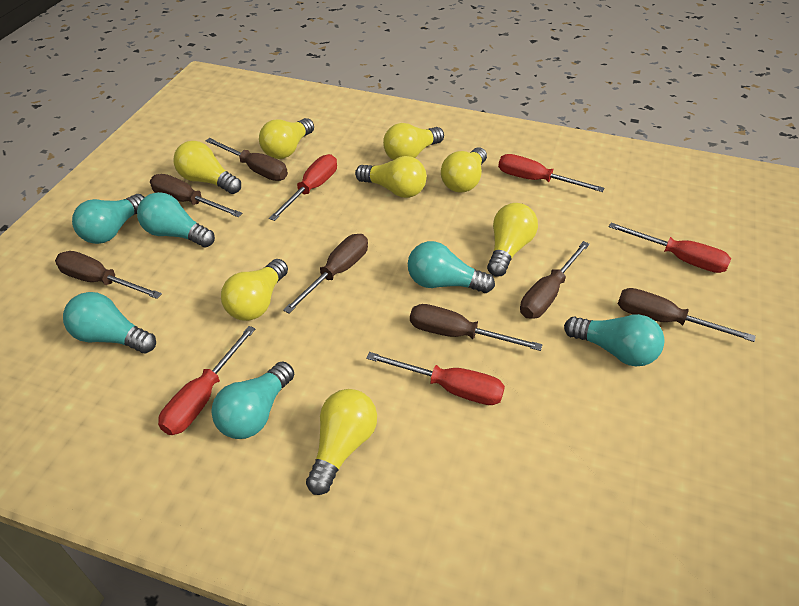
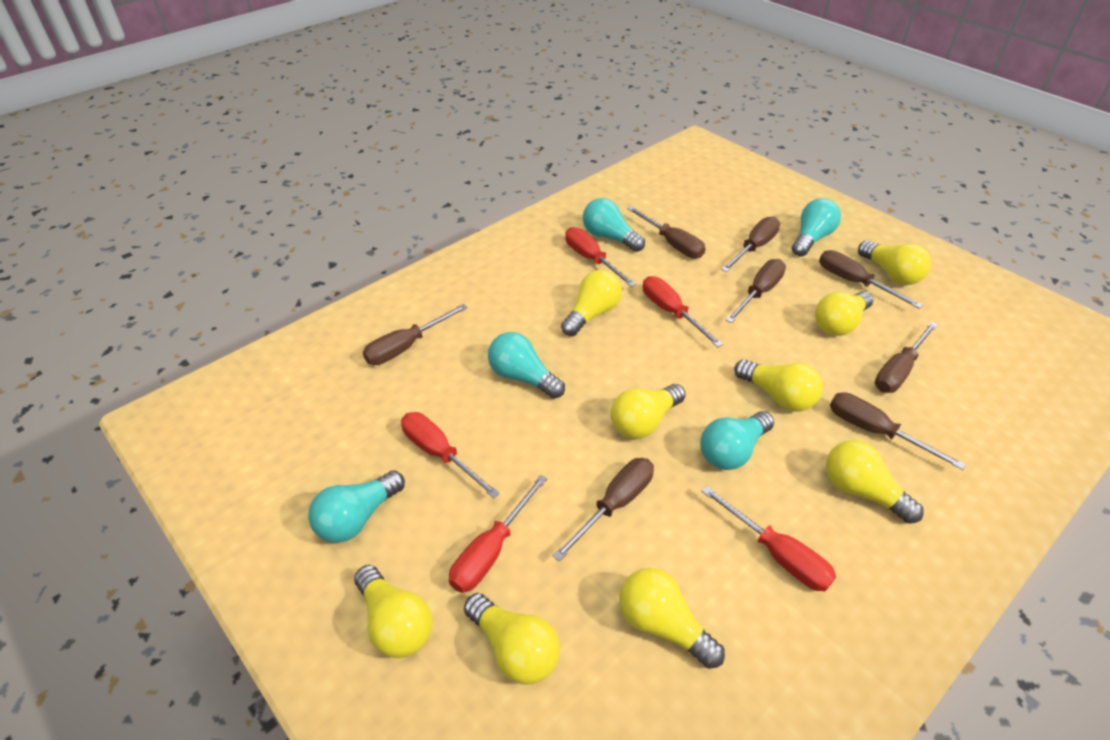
brown screwdriver: 7 -> 8
turquoise light bulb: 6 -> 5
yellow light bulb: 8 -> 9

